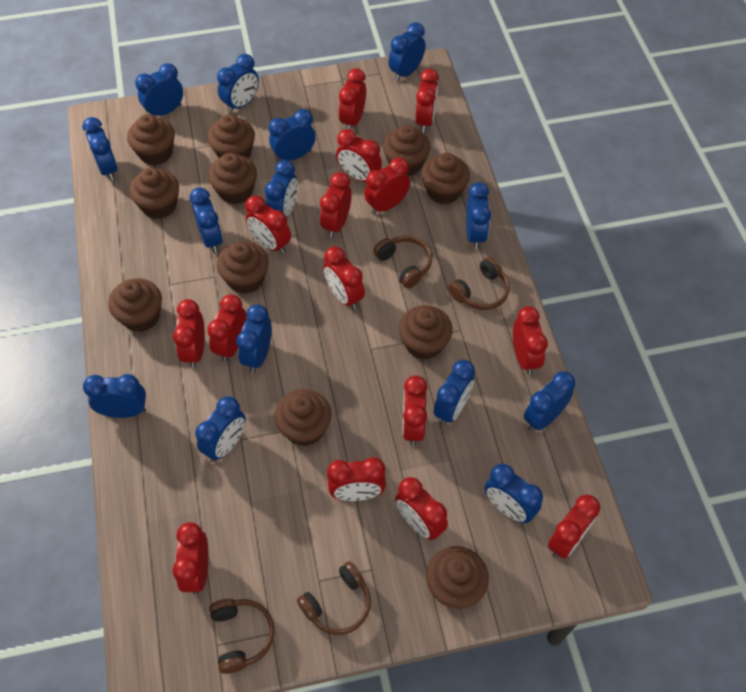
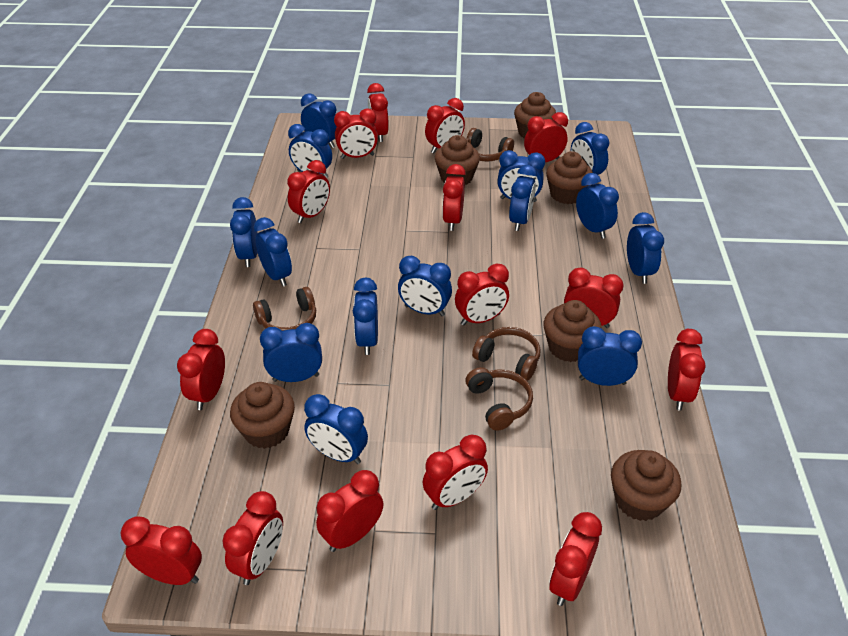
brown cupcake: 11 -> 6

